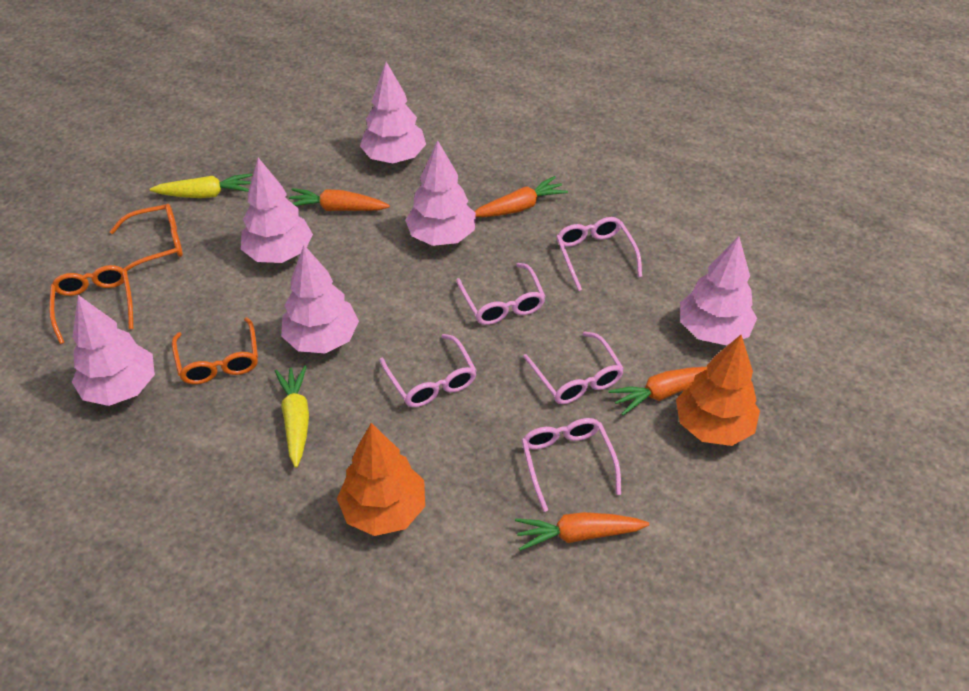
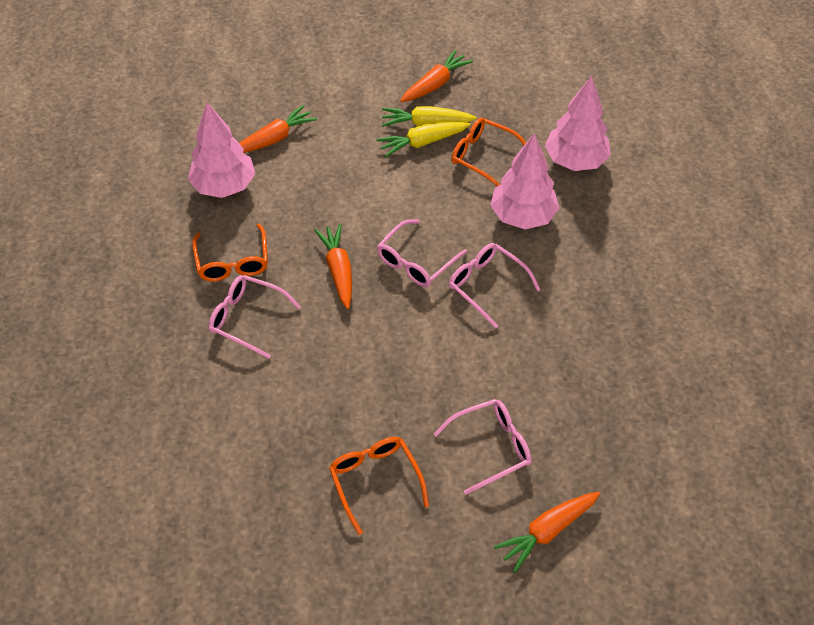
orange tree: 2 -> 0
pink glasses: 5 -> 4
pink tree: 6 -> 3

